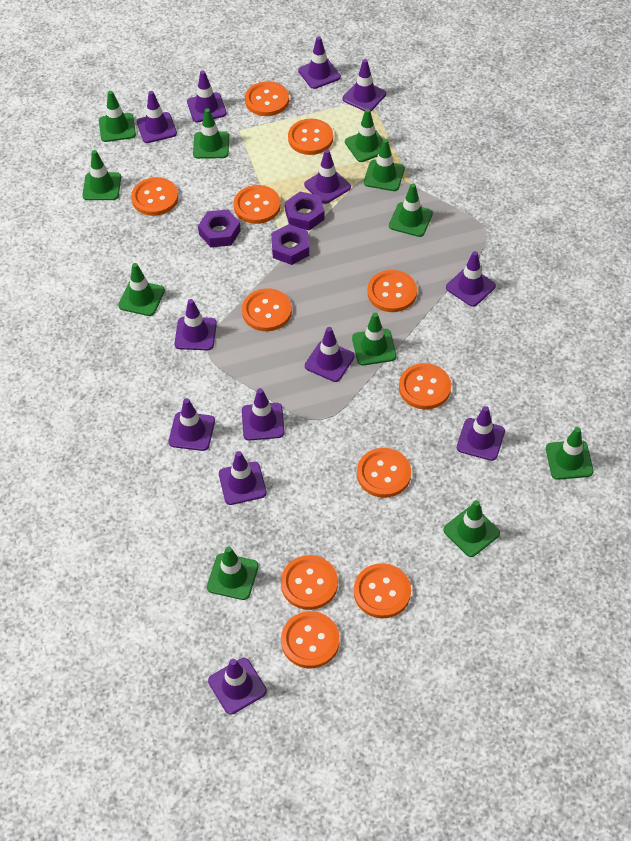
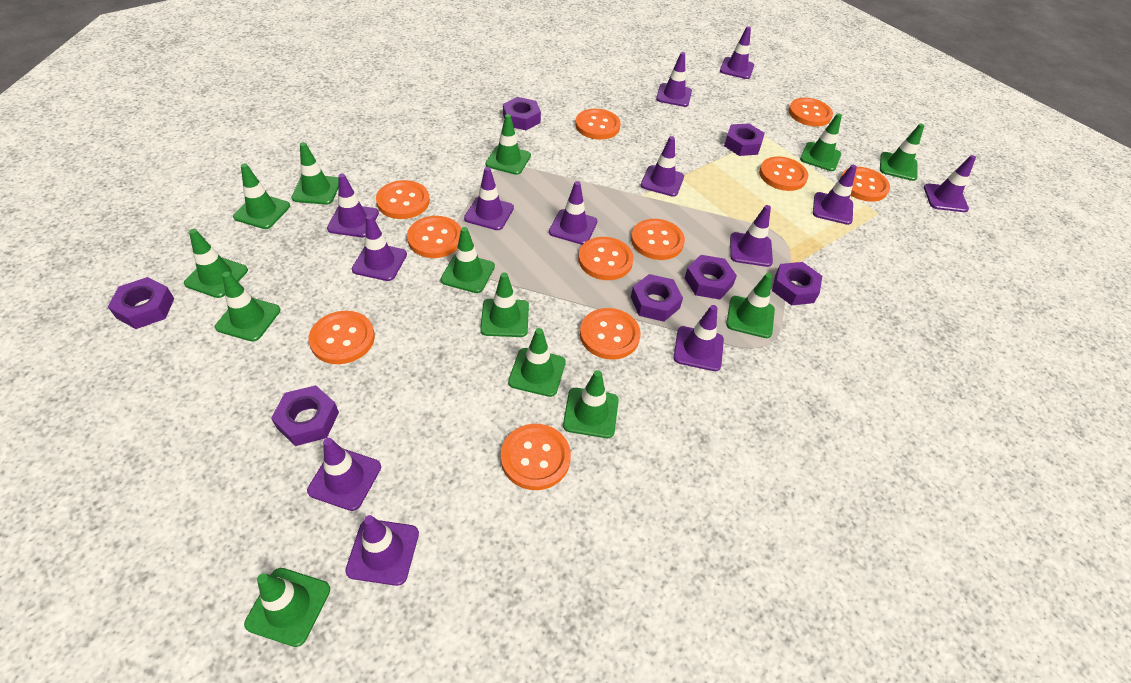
green traffic cone: 11 -> 13
purple nut: 3 -> 7

